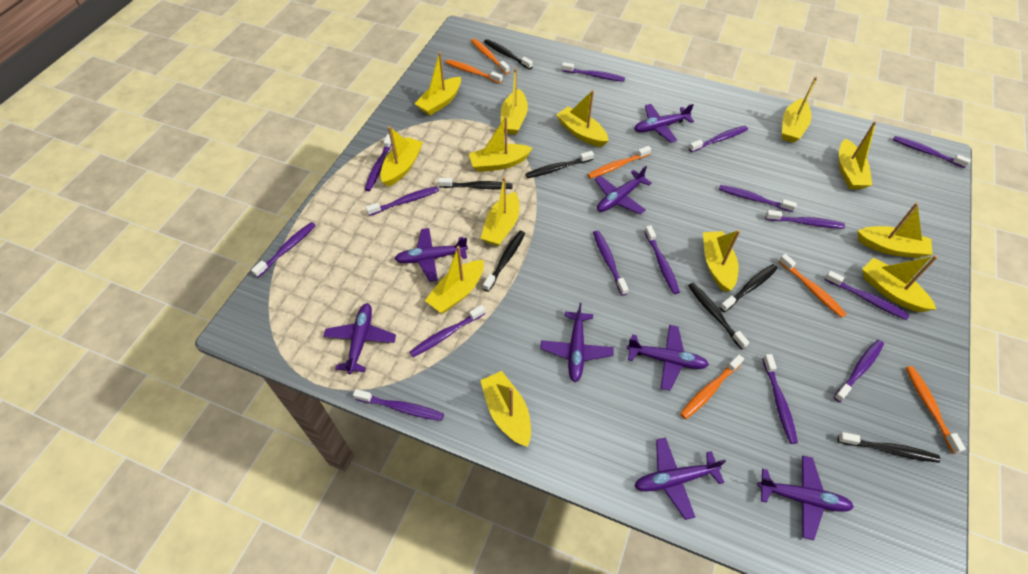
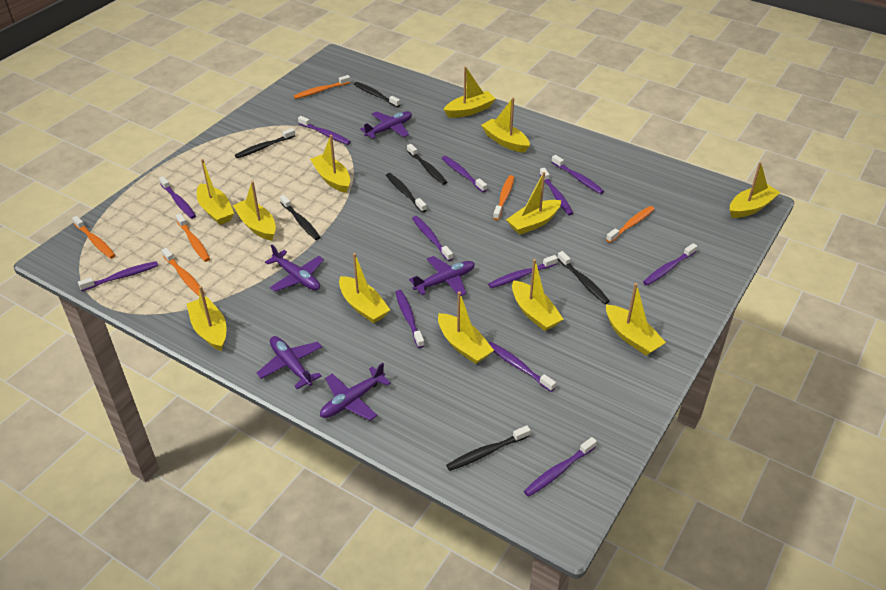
purple plane: 8 -> 5
purple toothbrush: 15 -> 12
yellow boat: 13 -> 12

